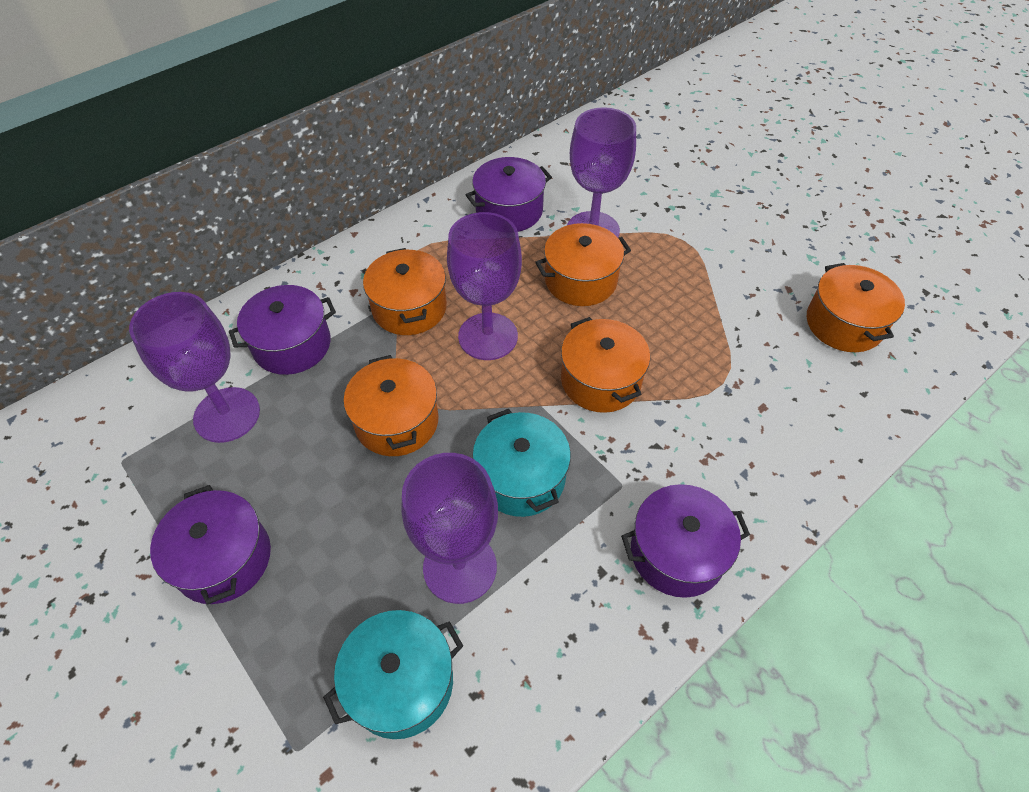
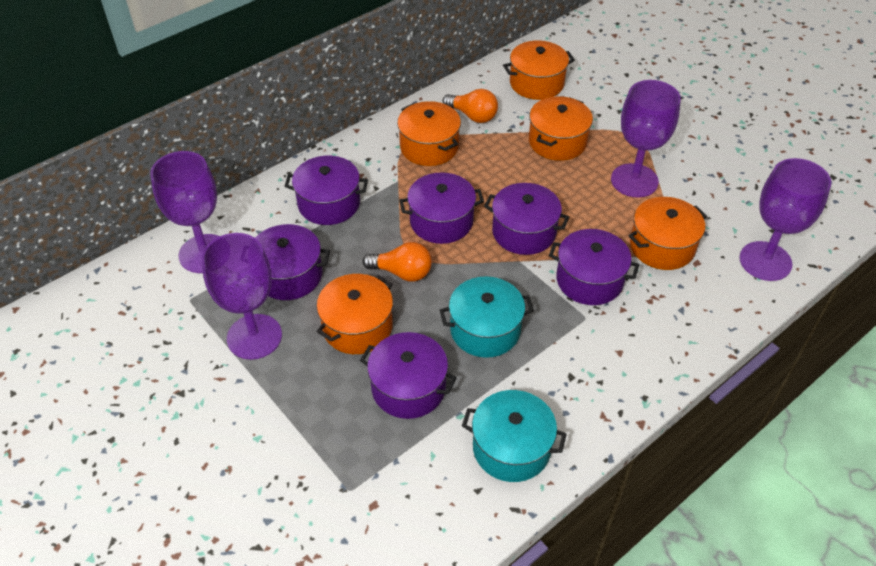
orange light bulb: 0 -> 2
purple pot: 4 -> 6

